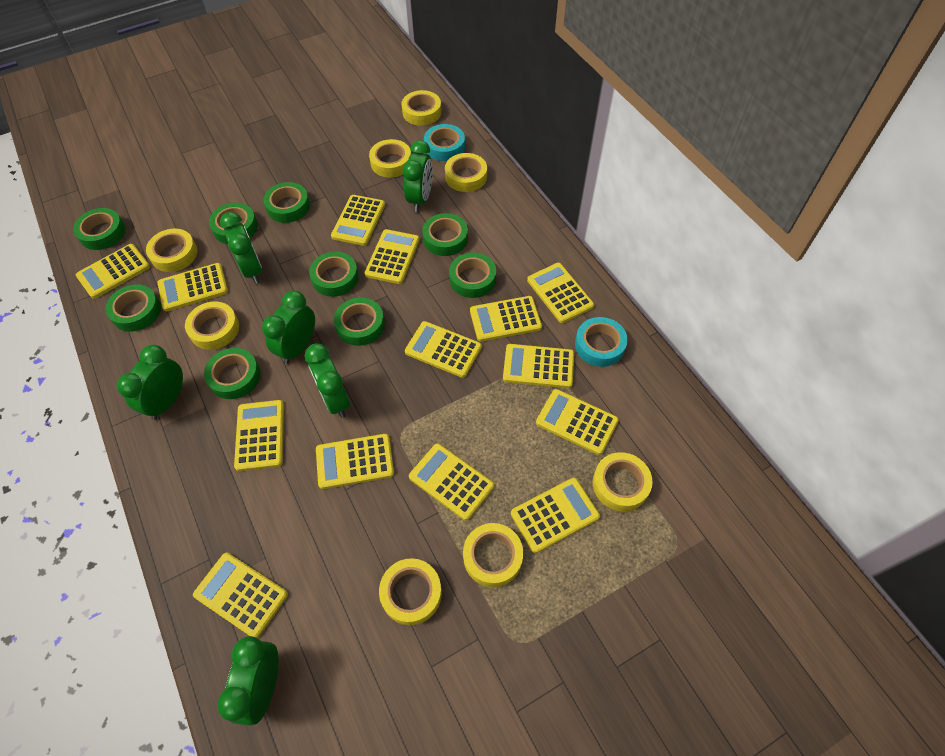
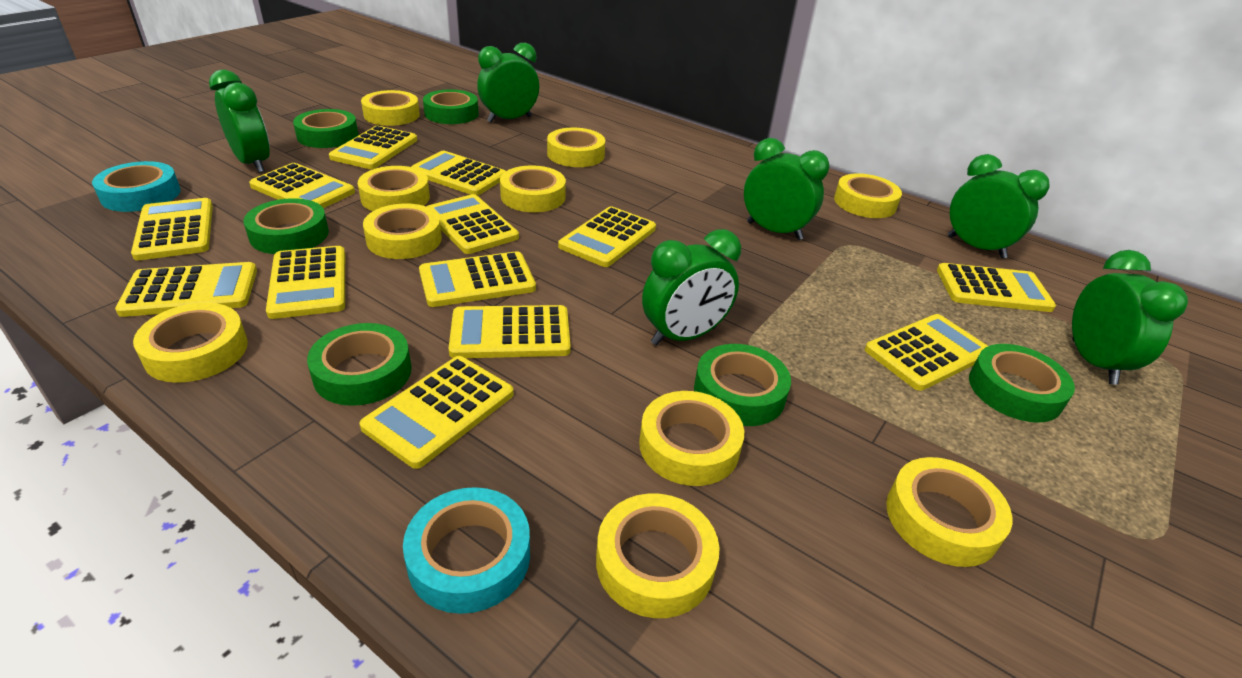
green tape: 9 -> 6
yellow calculator: 14 -> 13
yellow tape: 8 -> 10

